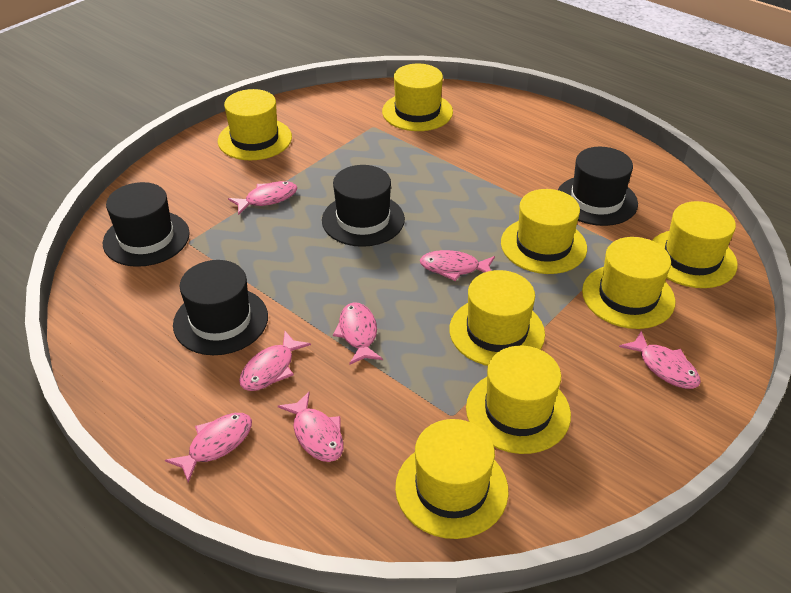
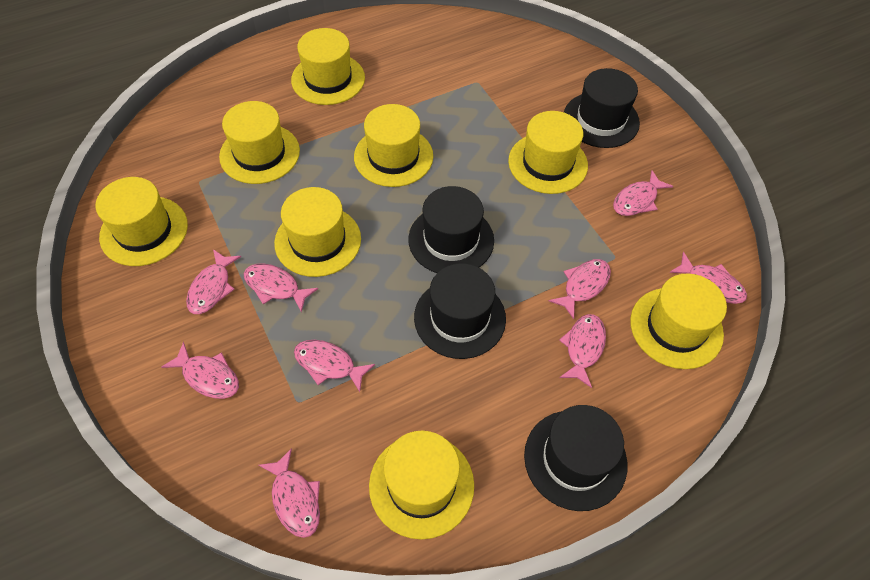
pink fish: 7 -> 9

